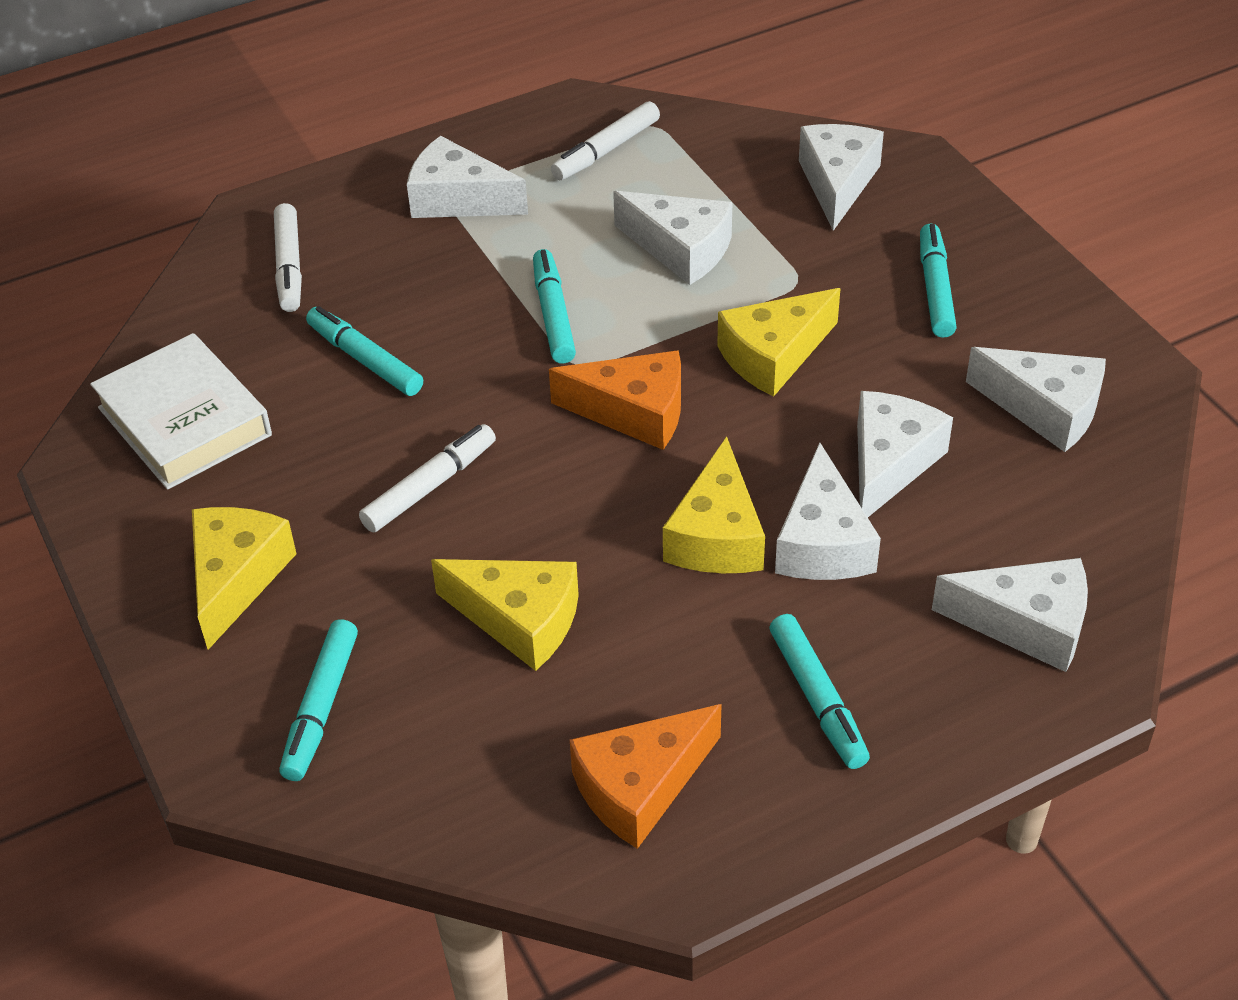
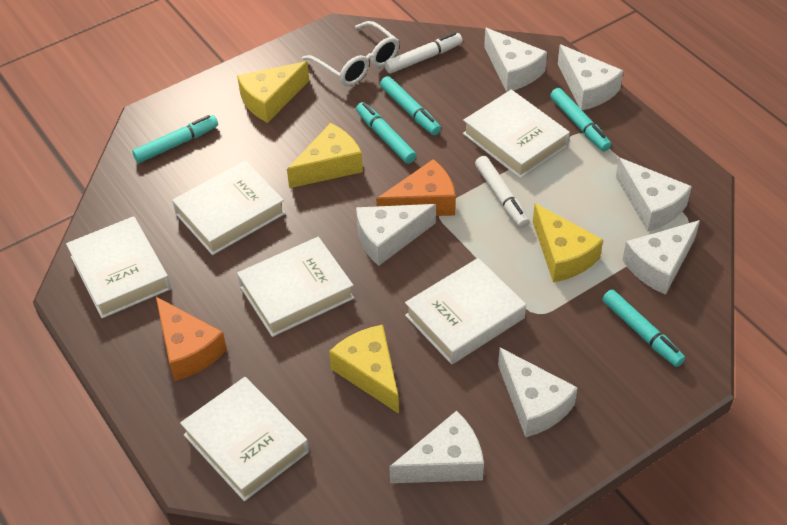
white book: 1 -> 6
white glasses: 0 -> 1
white marker: 3 -> 2

